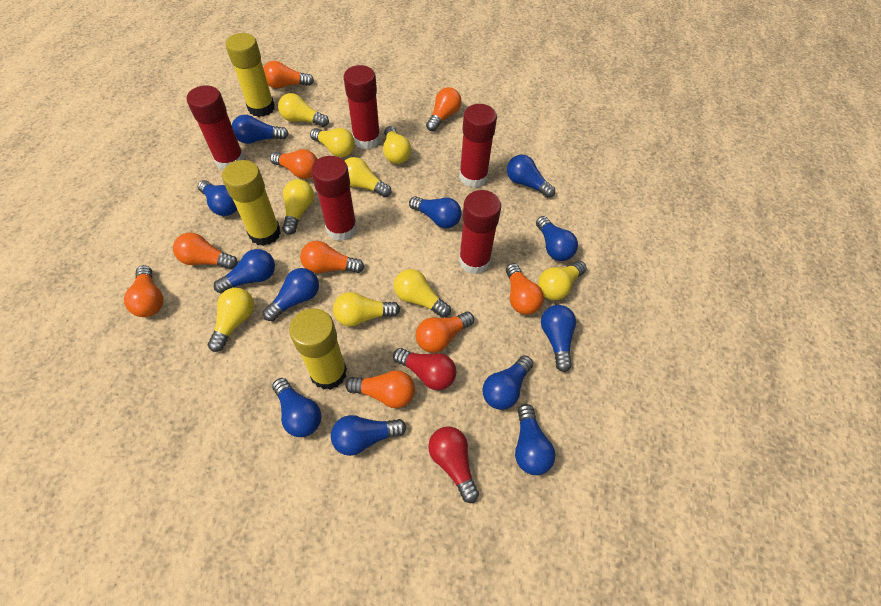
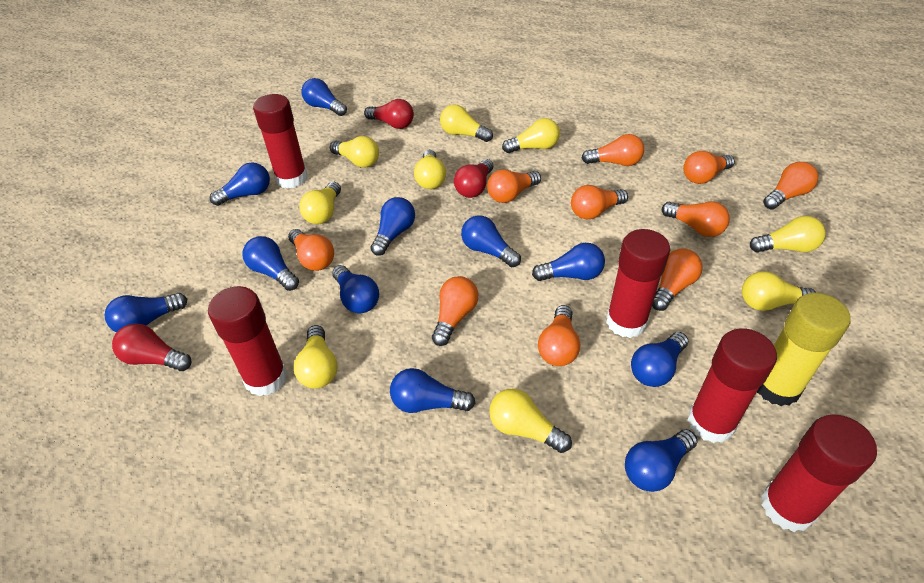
blue light bulb: 12 -> 11
orange light bulb: 9 -> 10
red light bulb: 2 -> 3
yellow glue stick: 3 -> 1

